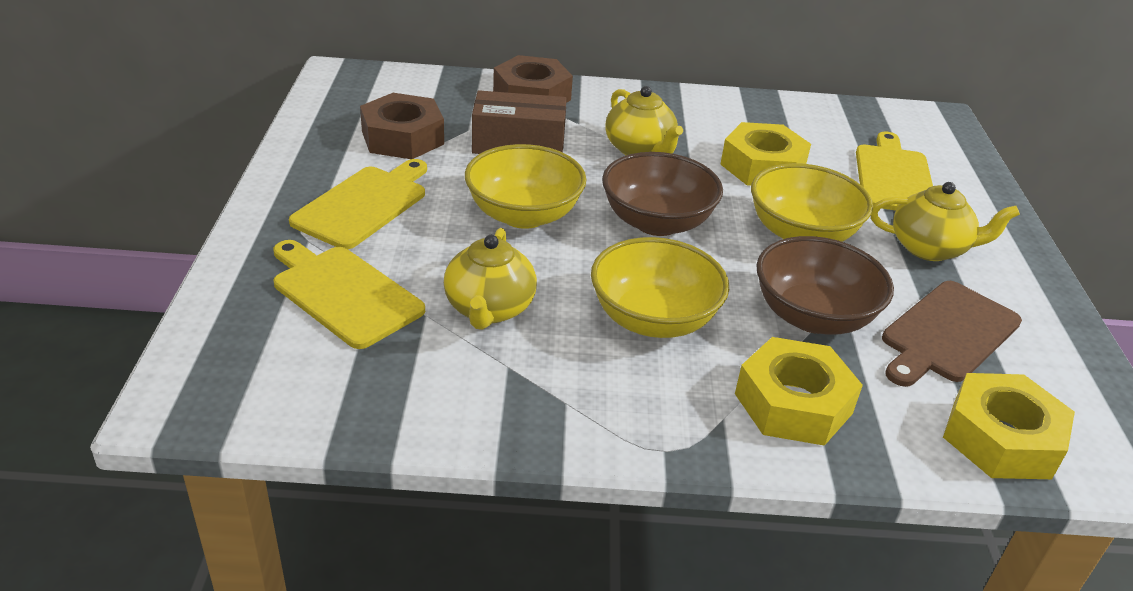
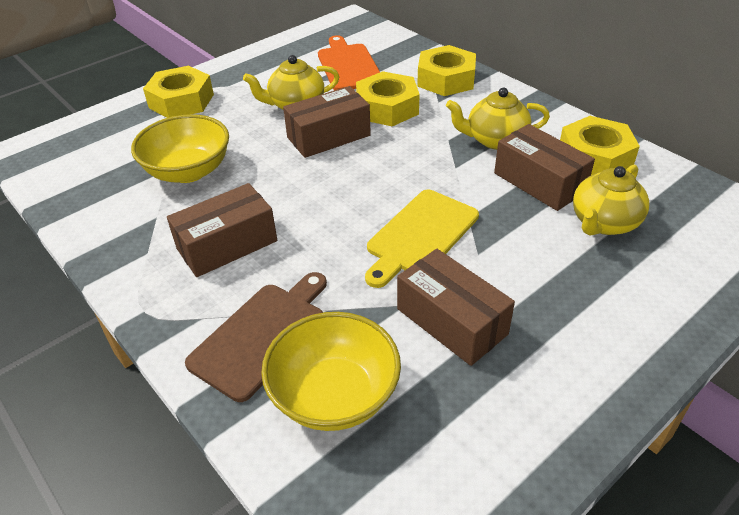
brown bowl: 2 -> 0
brown box: 1 -> 4
brown nut: 2 -> 0
orange cutting board: 0 -> 1
yellow bowl: 3 -> 2
yellow cutting board: 3 -> 1
yellow nut: 3 -> 4

